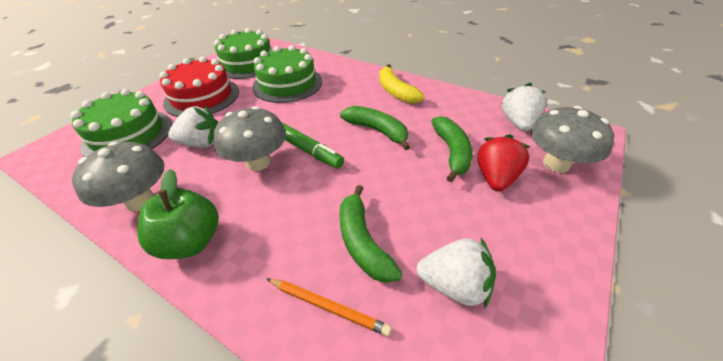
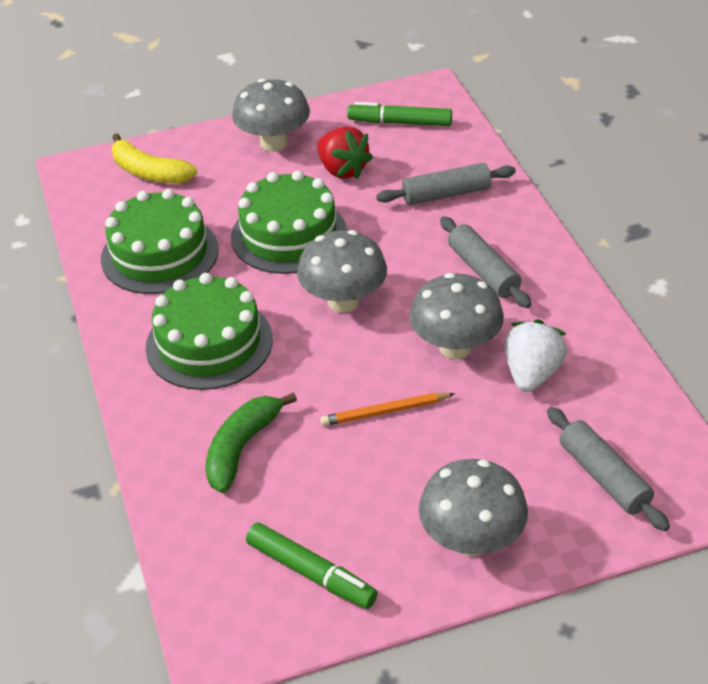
green apple: 1 -> 0
green banana: 3 -> 1
green marker: 1 -> 2
grey mushroom: 3 -> 4
grey rolling pin: 0 -> 3
red cake: 1 -> 0
white strawberry: 3 -> 1

